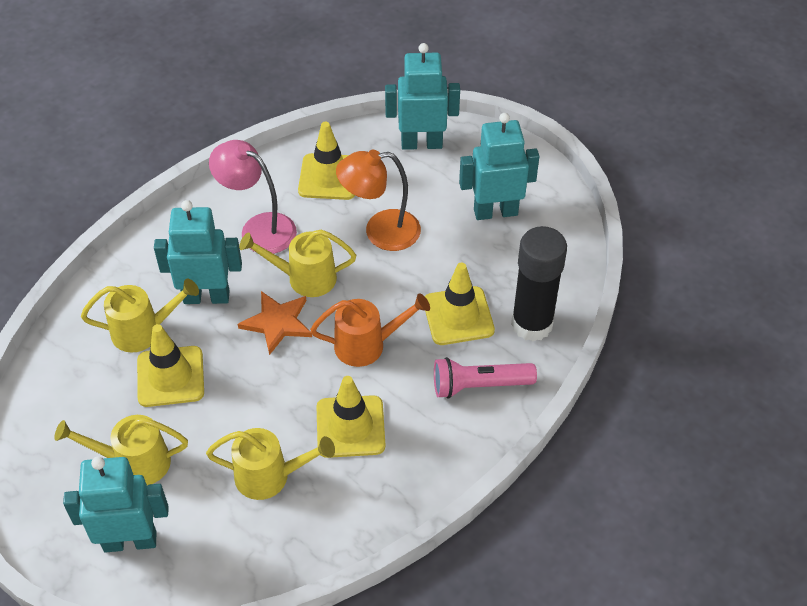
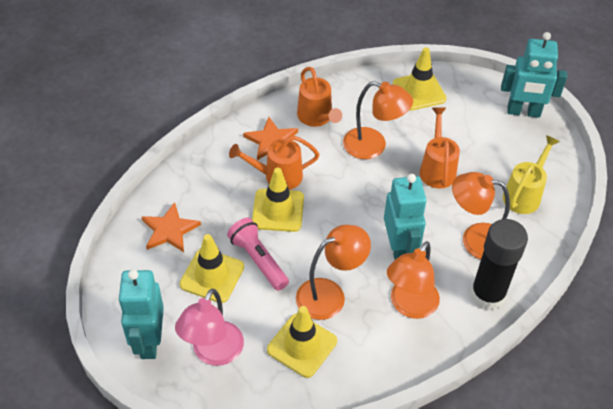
orange lamp: 1 -> 4
orange star: 1 -> 2
orange watering can: 1 -> 3
turquoise robot: 4 -> 3
yellow watering can: 4 -> 1

